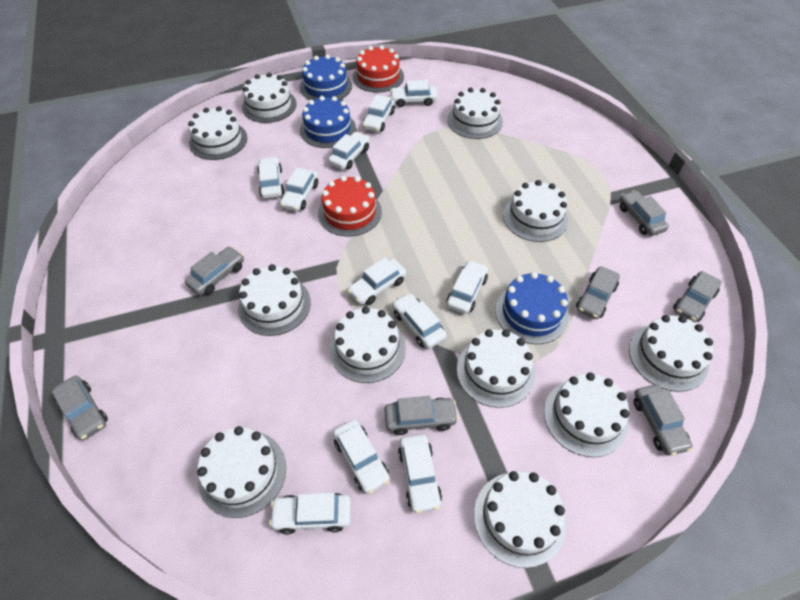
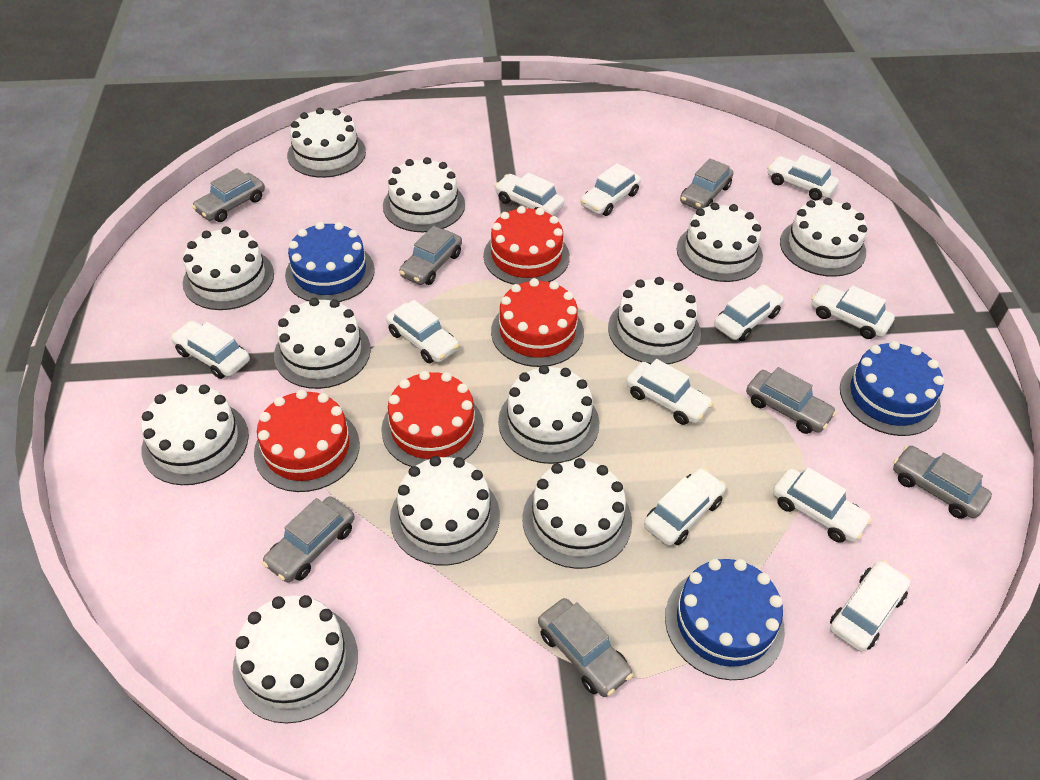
red cake: 2 -> 4
white cake: 11 -> 12

